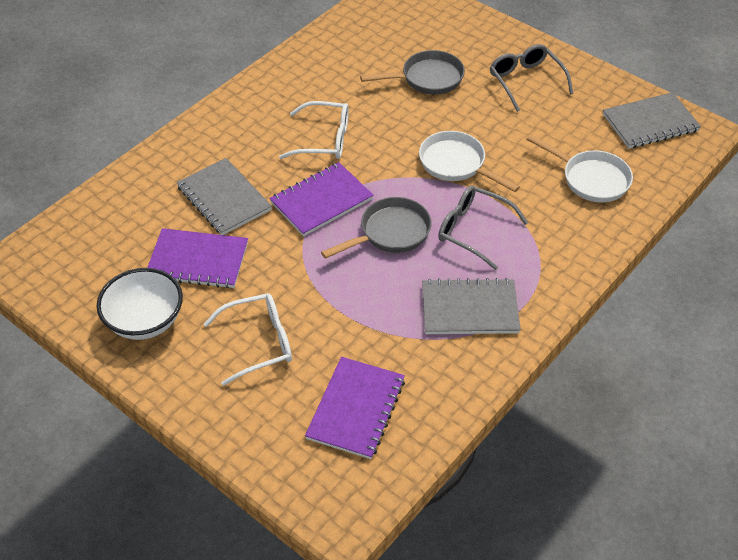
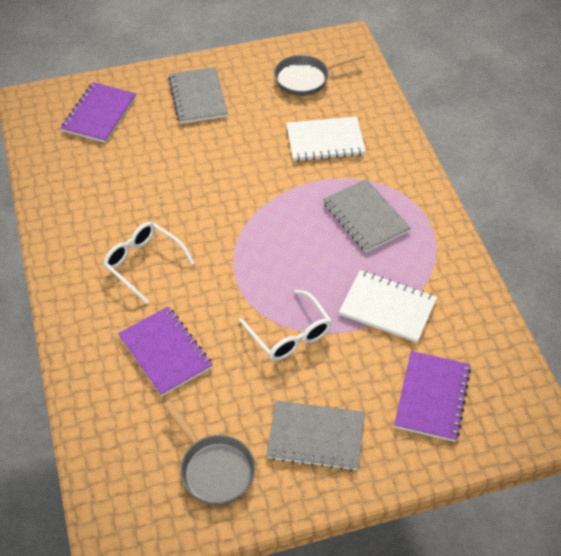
grey glasses: 2 -> 0
white bowl: 1 -> 0
white notebook: 0 -> 2
white pan: 2 -> 0

